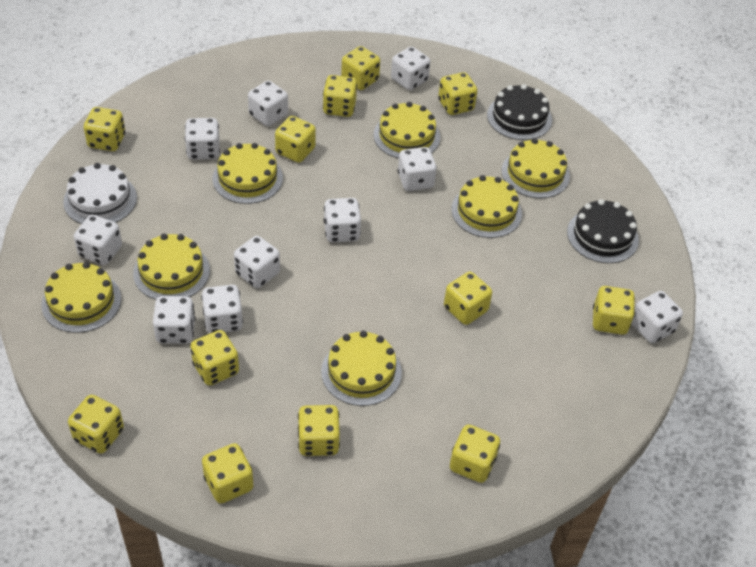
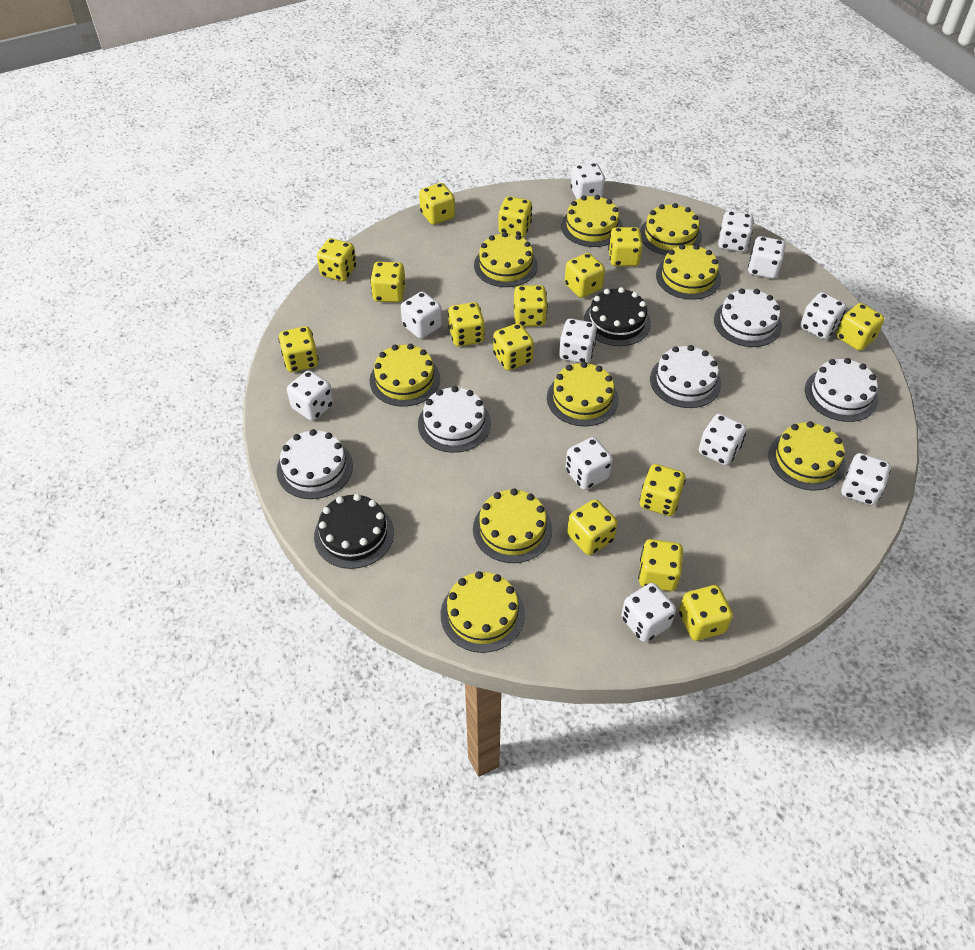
white cake: 1 -> 5
white dice: 10 -> 11
yellow cake: 7 -> 9
yellow dice: 12 -> 15

